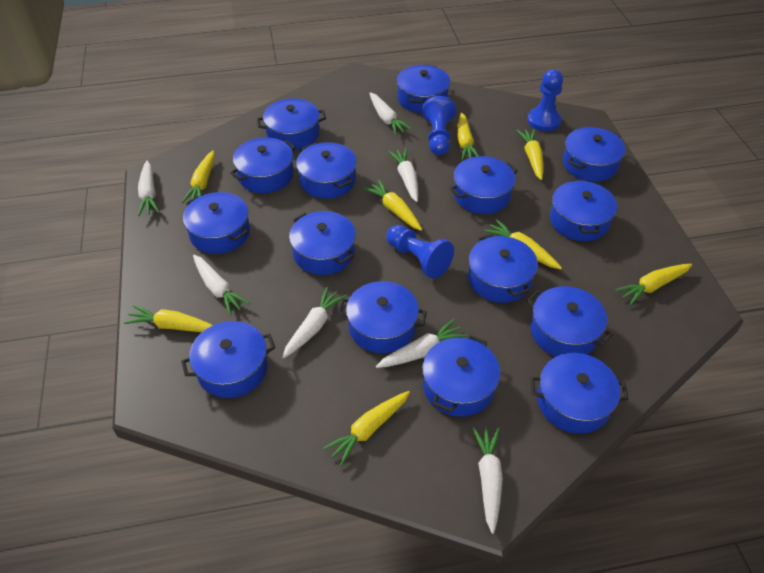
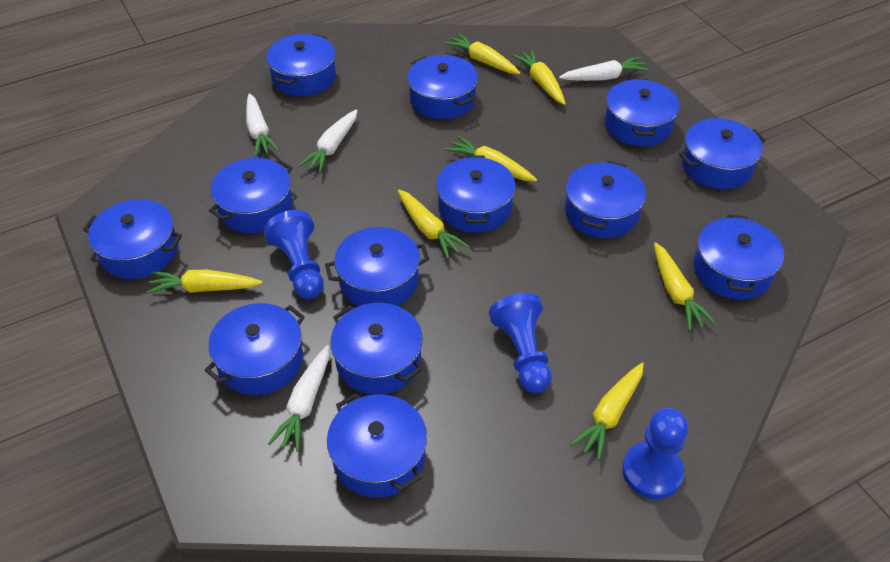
blue pot: 15 -> 13
white carrot: 7 -> 4
yellow carrot: 8 -> 7

